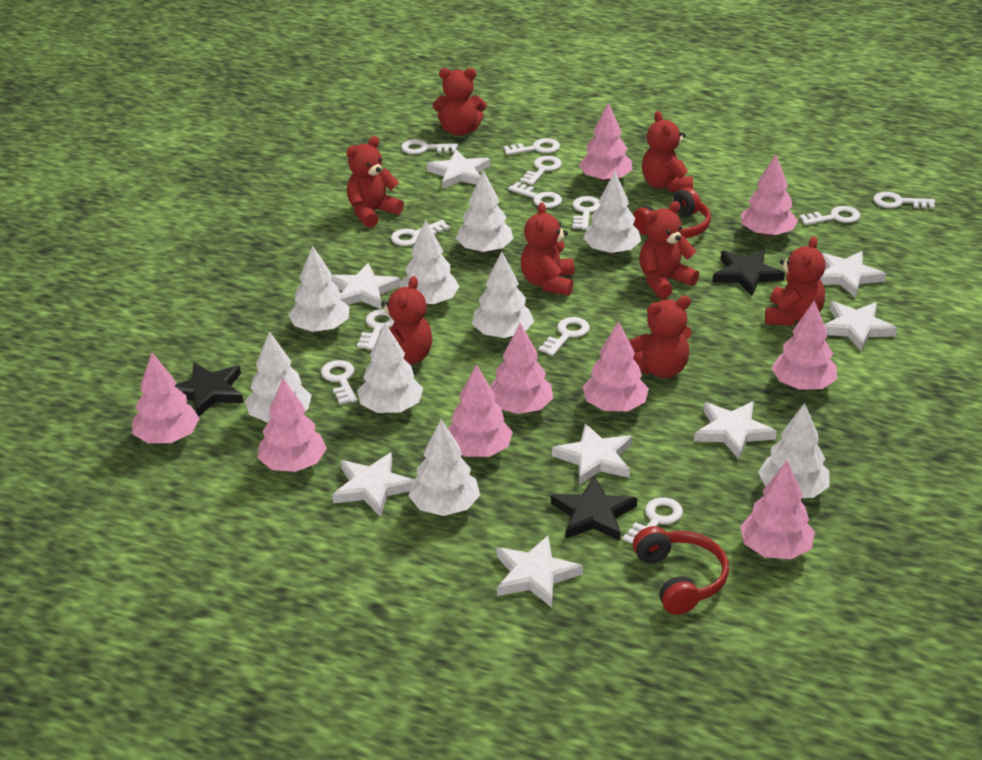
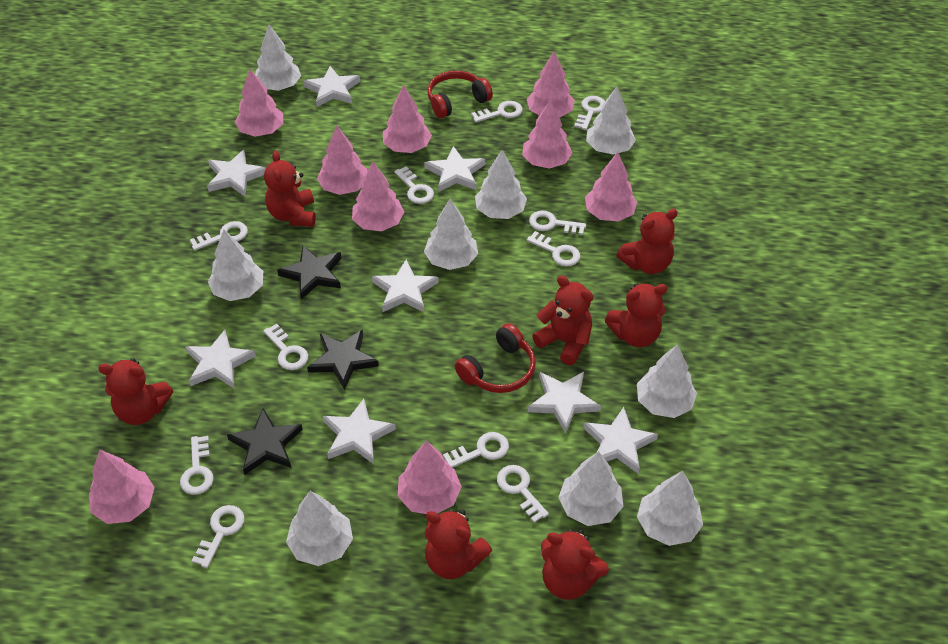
red teddy bear: 8 -> 7
white key: 12 -> 11

